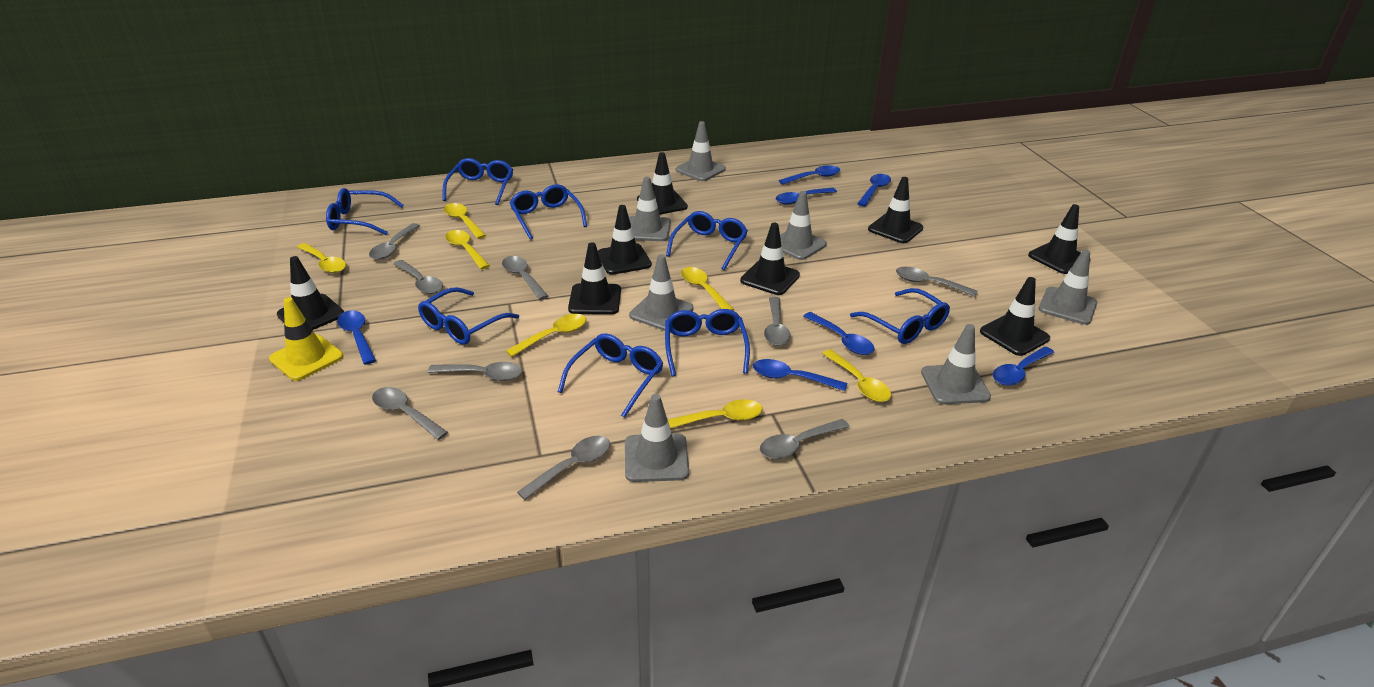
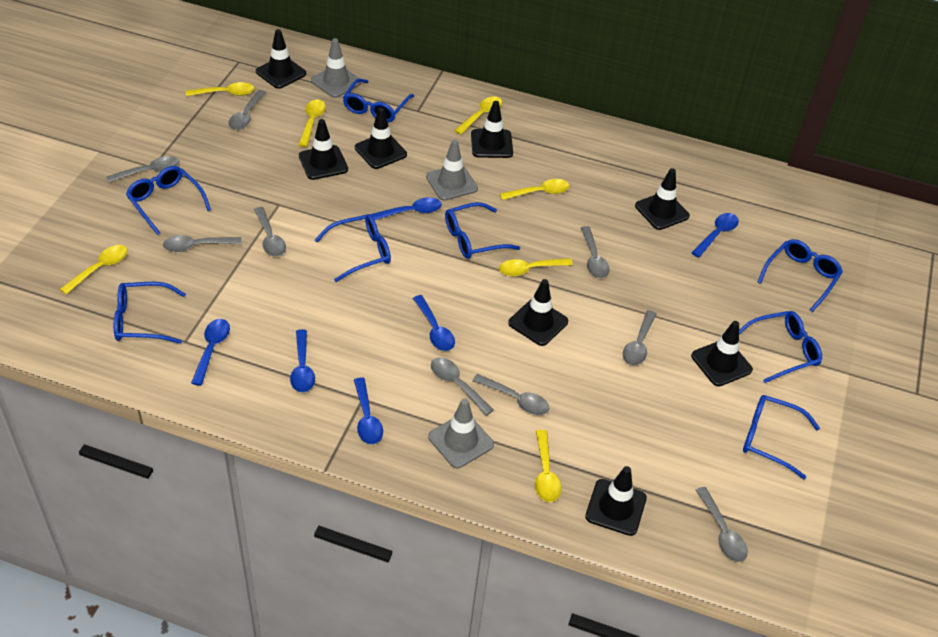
blue spoon: 7 -> 6
grey traffic cone: 7 -> 3
yellow traffic cone: 1 -> 0

